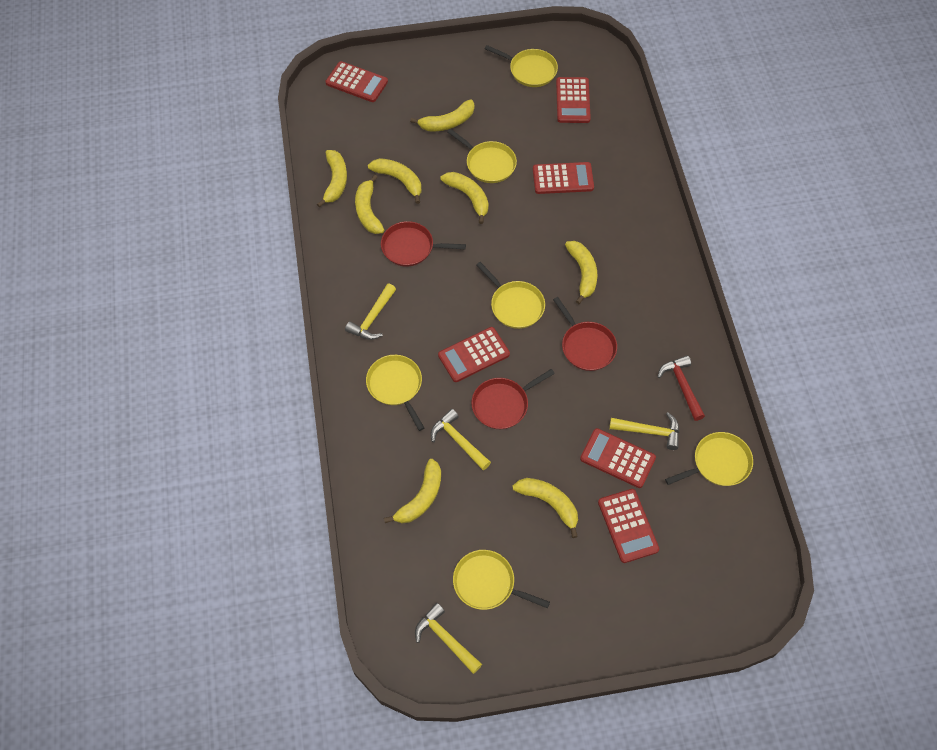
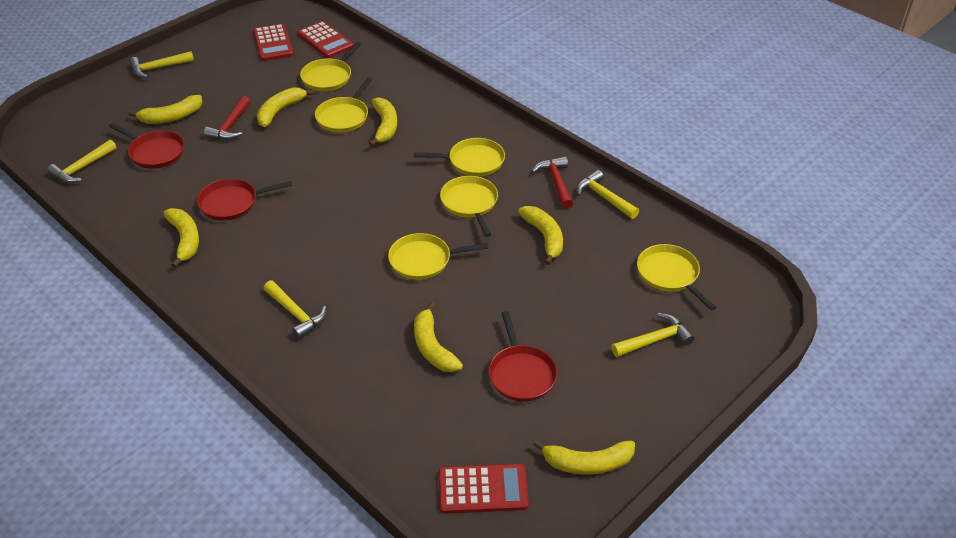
red calculator: 6 -> 3
red hammer: 1 -> 2
yellow banana: 8 -> 7
yellow hammer: 4 -> 5

